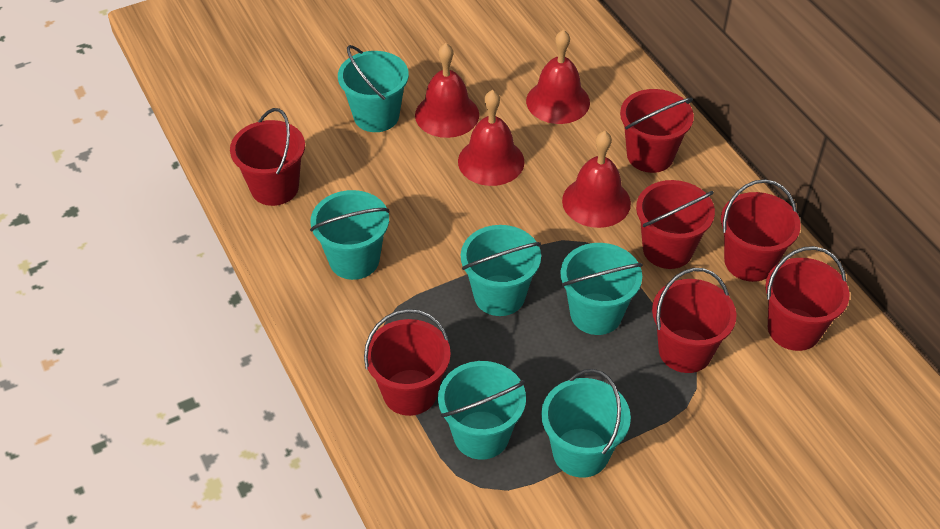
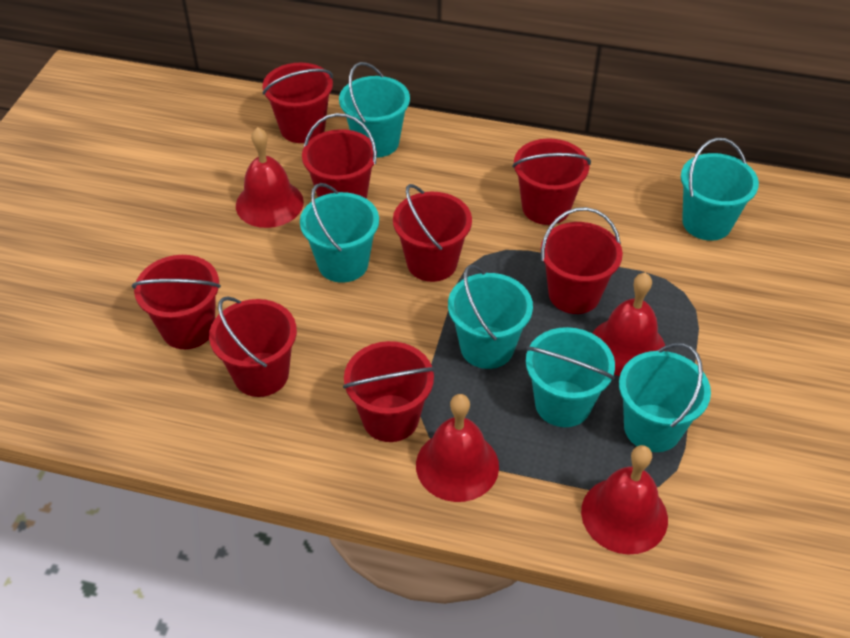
red bucket: 7 -> 8

